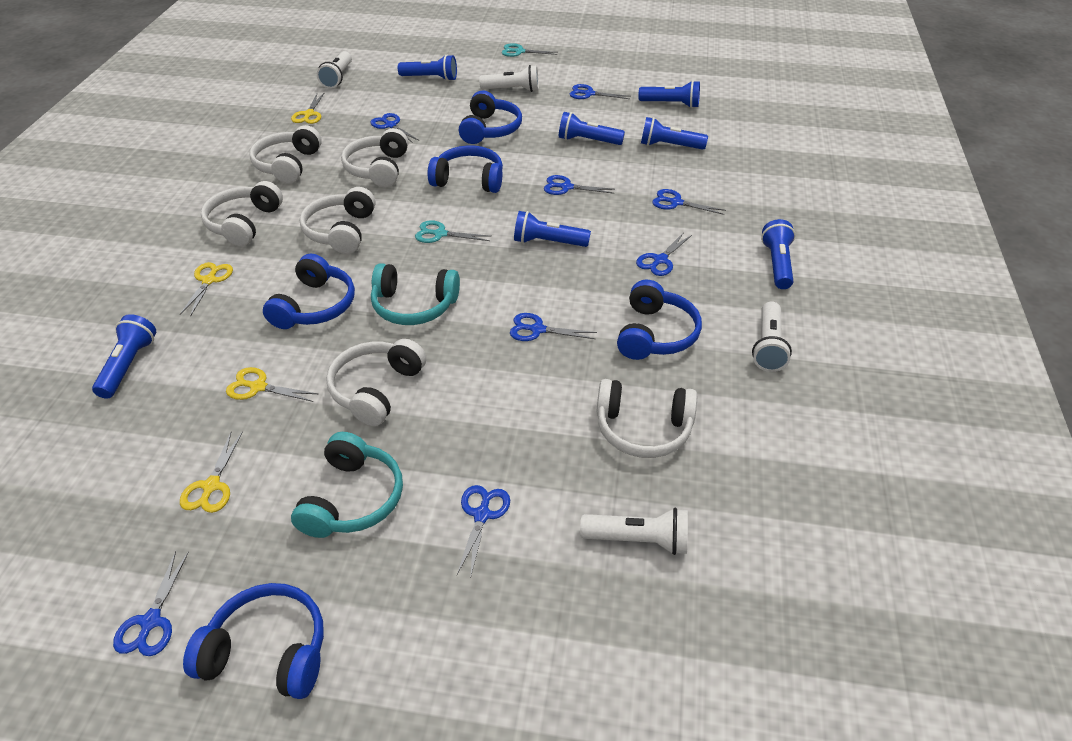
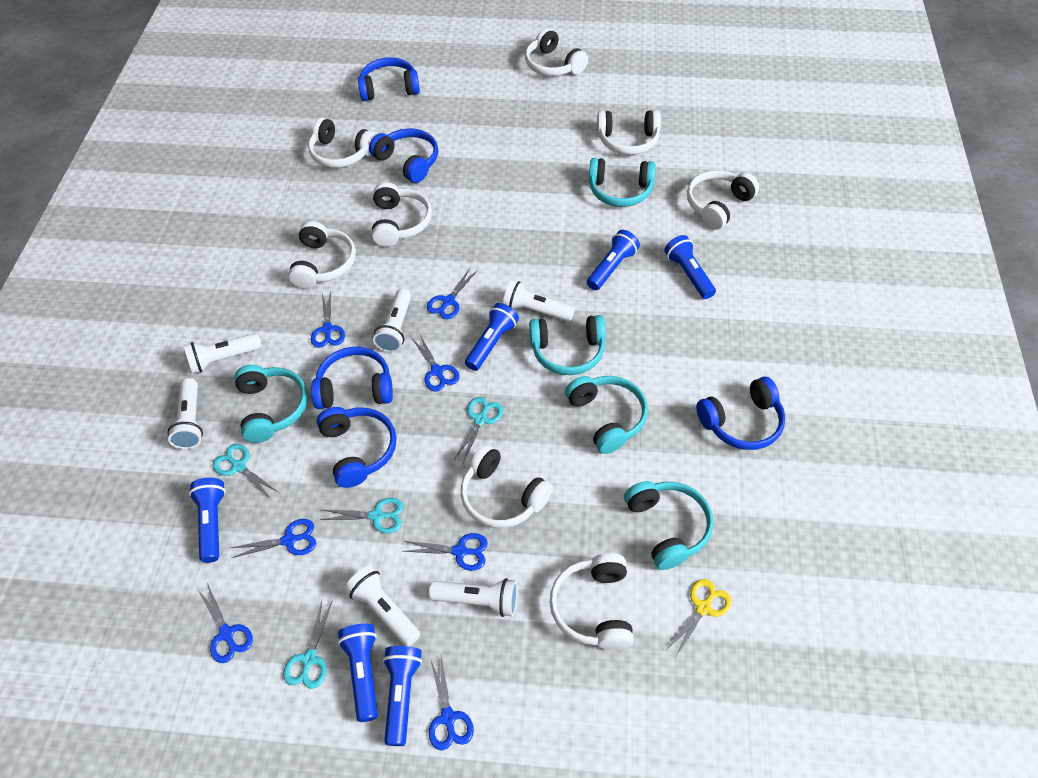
blue flashlight: 7 -> 6
blue scissors: 8 -> 7
turquoise headphones: 2 -> 5
turquoise scissors: 2 -> 4
white flashlight: 4 -> 6
white headphones: 6 -> 8
yellow scissors: 4 -> 1

